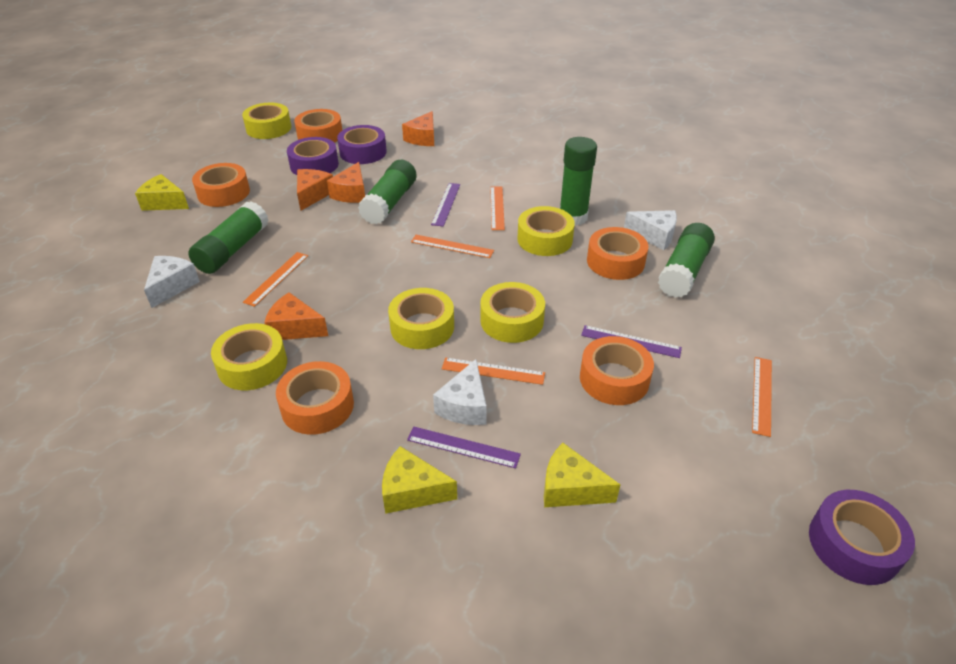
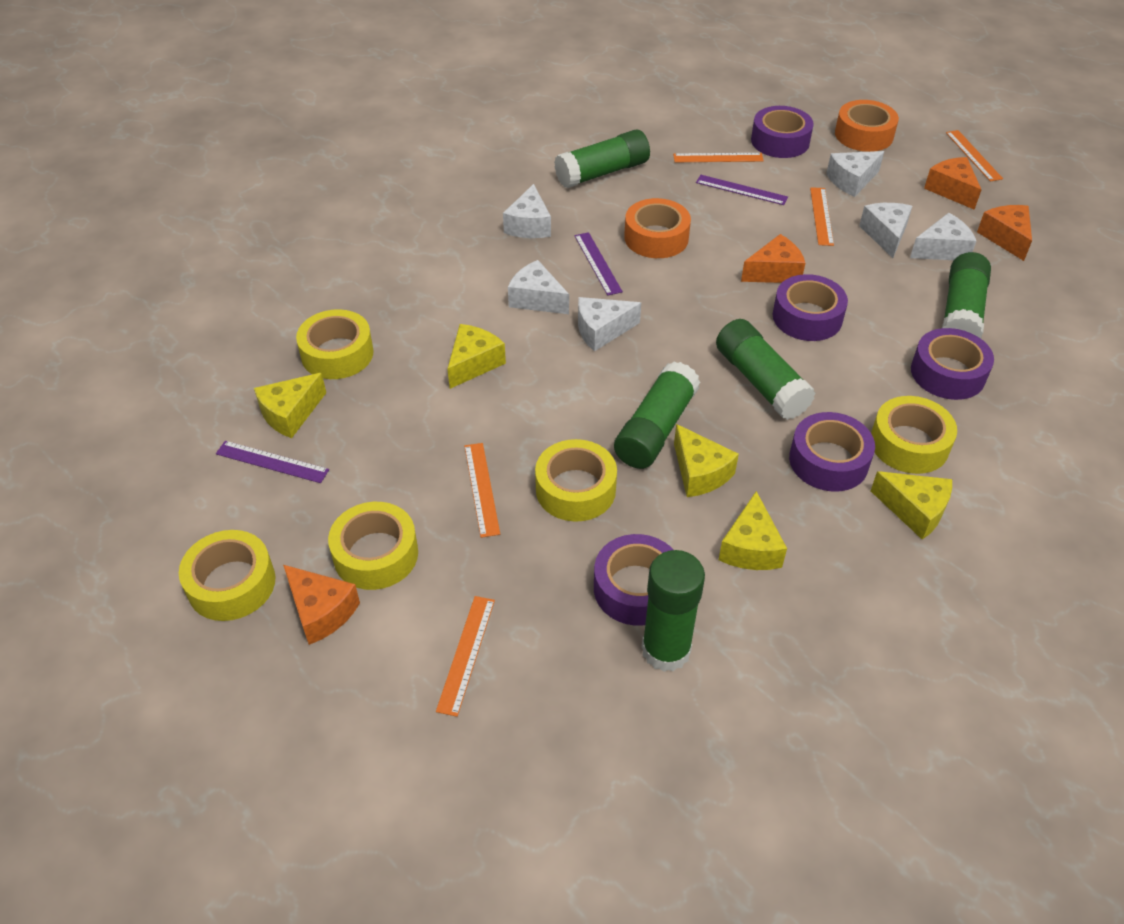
green glue stick: 4 -> 5
orange tape: 5 -> 2
purple tape: 3 -> 5
white cheese: 3 -> 6
yellow cheese: 3 -> 5

